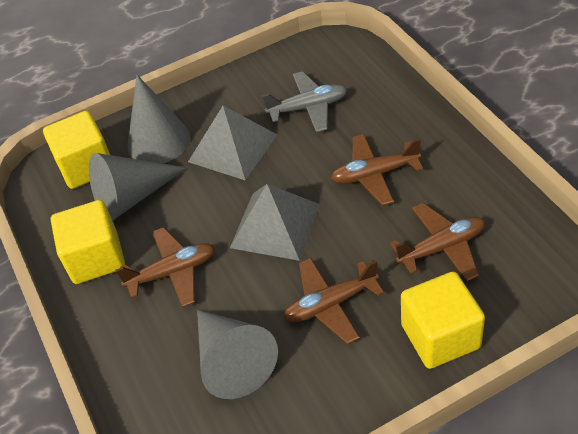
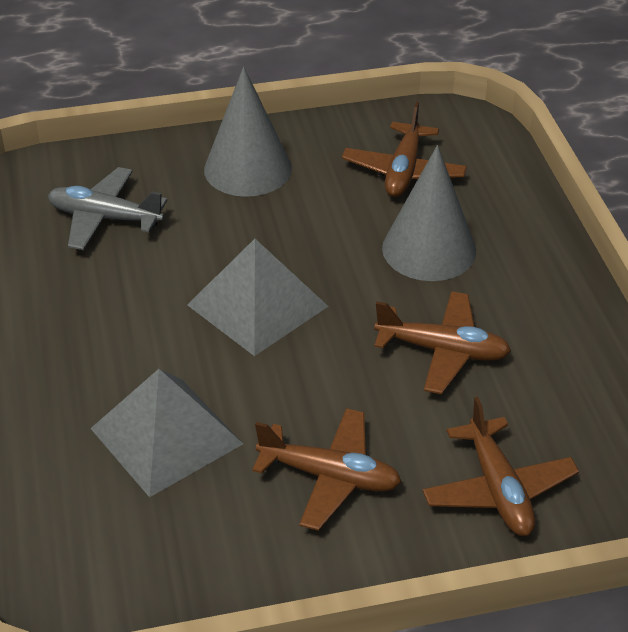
grey cone: 3 -> 2
yellow cube: 3 -> 0

